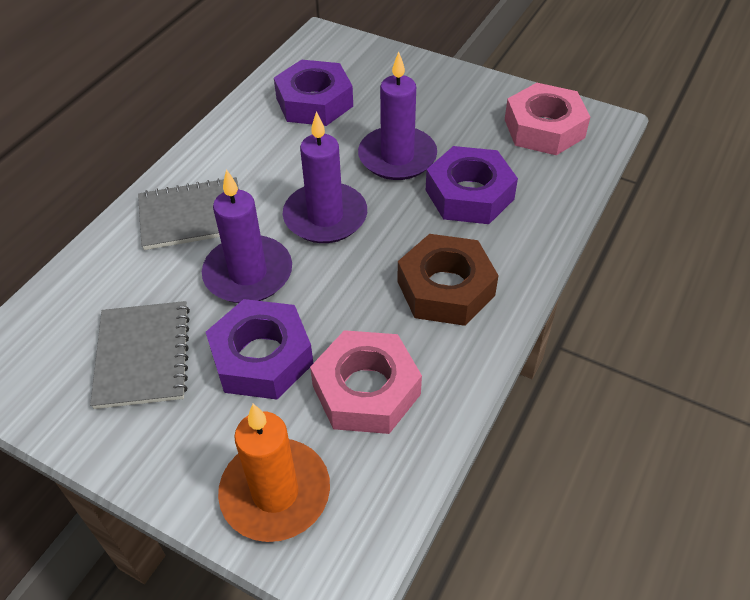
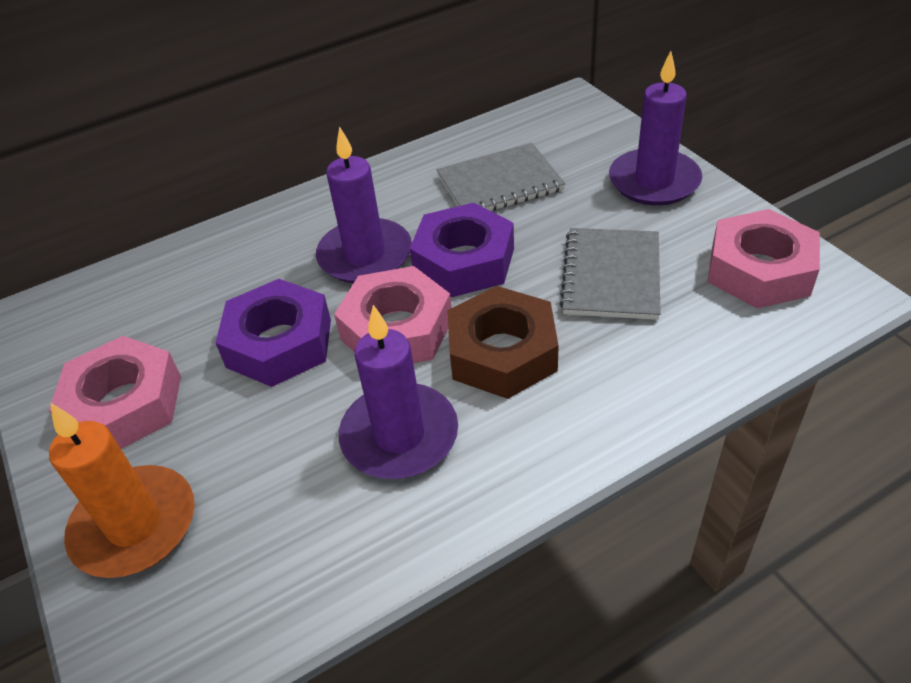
pink nut: 2 -> 3
purple nut: 3 -> 2

